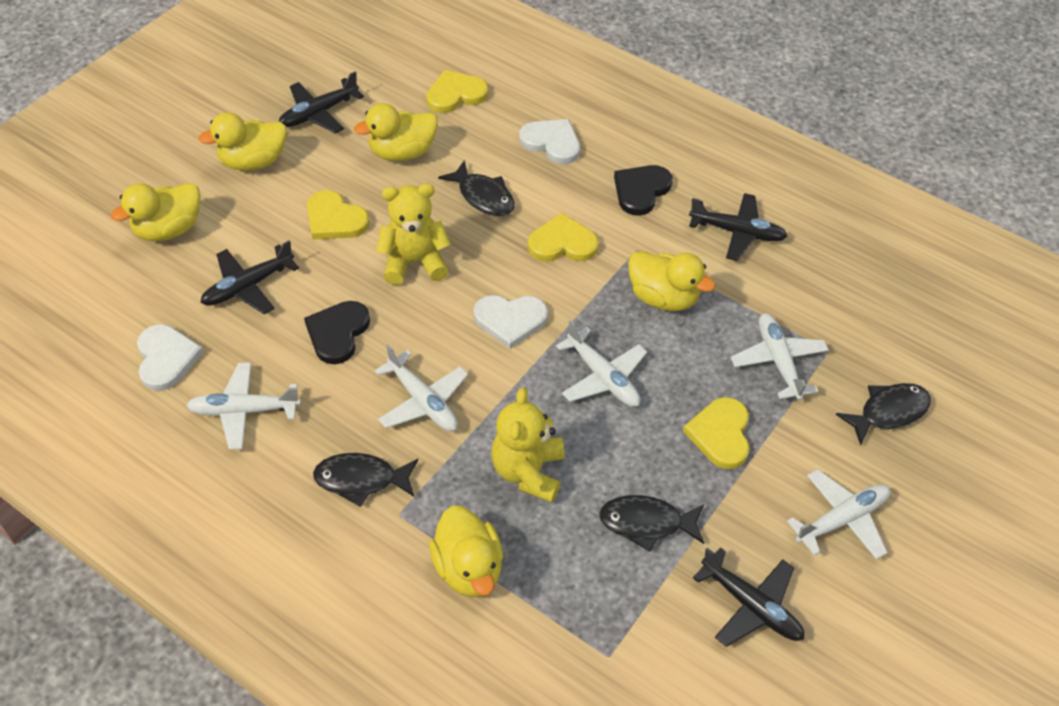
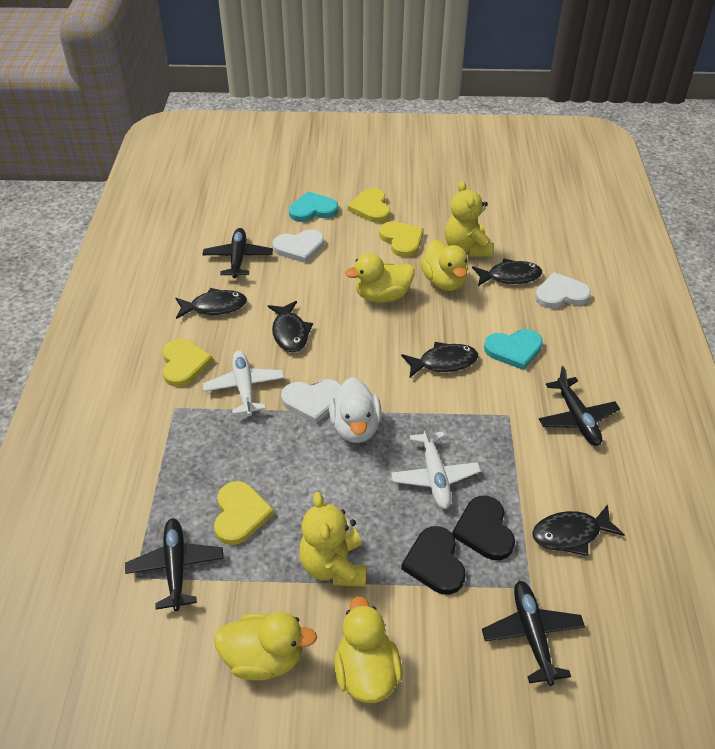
black fish: 4 -> 5
turquoise heart: 0 -> 2
white duck: 0 -> 1
white plane: 5 -> 2
yellow duck: 5 -> 4

